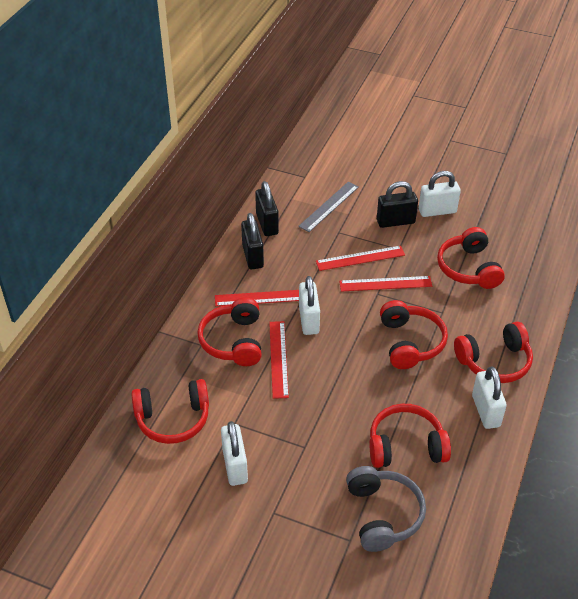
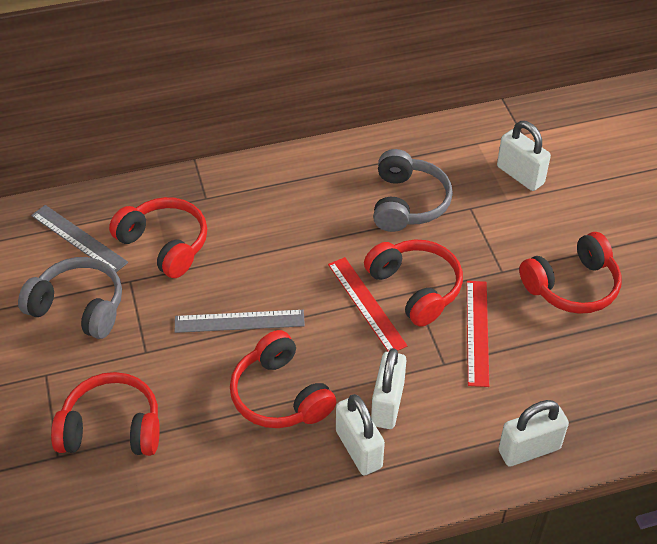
black padlock: 3 -> 0
grey headphones: 1 -> 2
grey ruler: 1 -> 2
red headphones: 6 -> 5
red ruler: 4 -> 2

